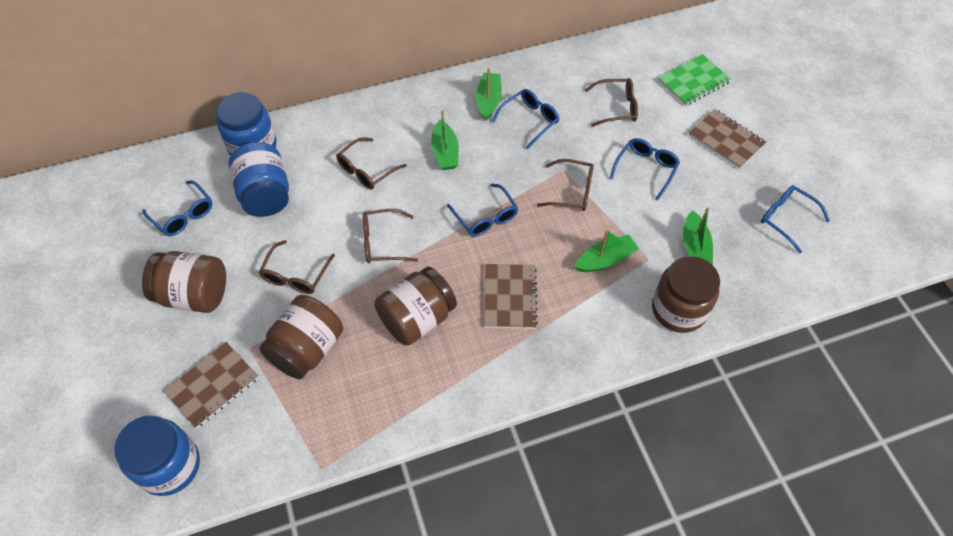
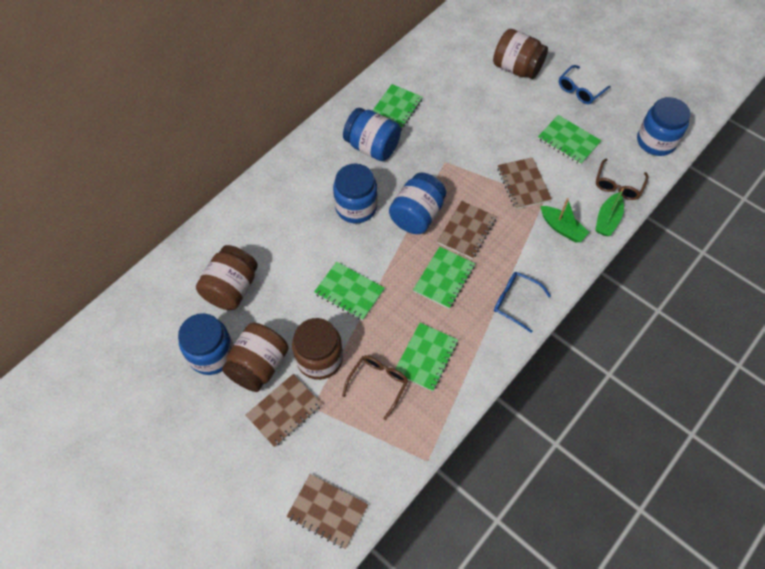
blue glasses: 5 -> 2
blue jar: 3 -> 5
brown glasses: 5 -> 2
brown notebook: 3 -> 4
green boat: 4 -> 2
green notebook: 1 -> 5

